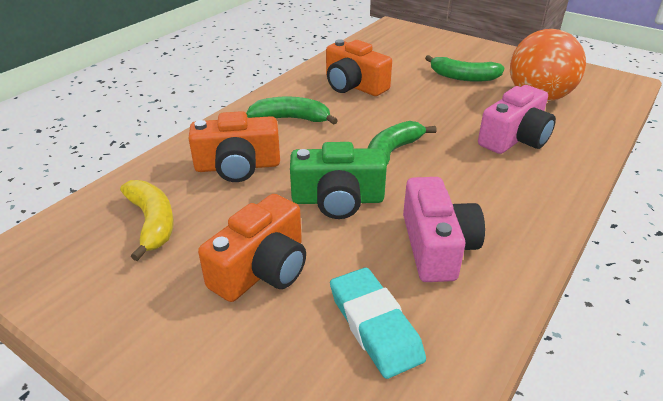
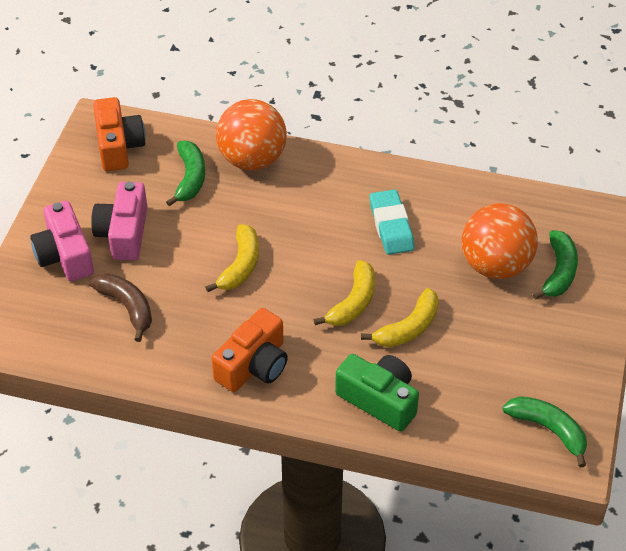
brown banana: 0 -> 1
orange ball: 1 -> 2
orange camera: 3 -> 2
yellow banana: 1 -> 3

